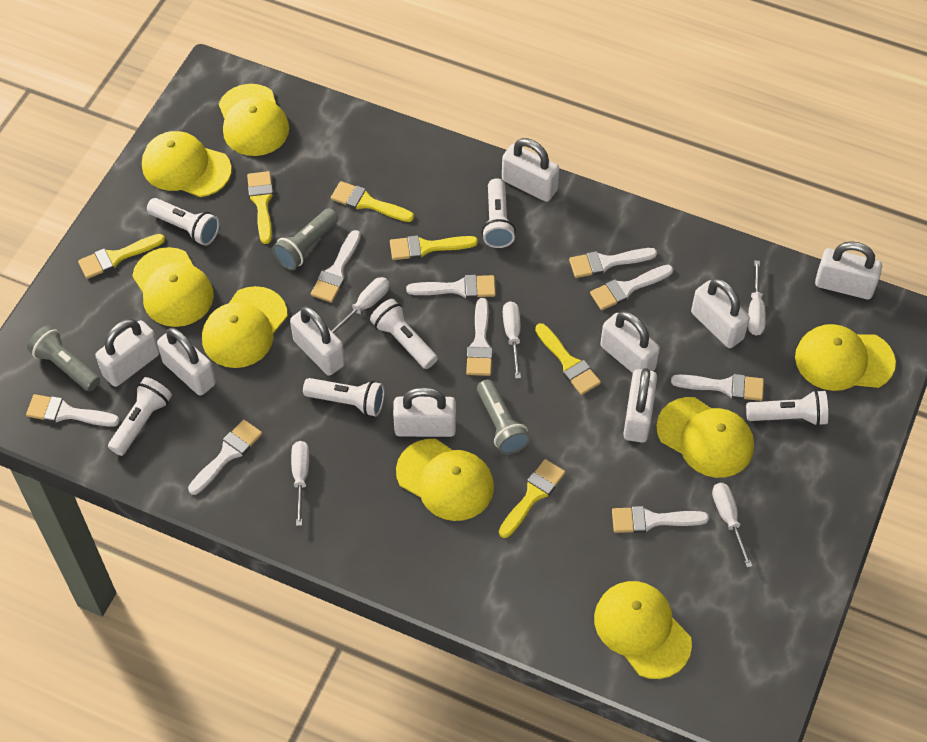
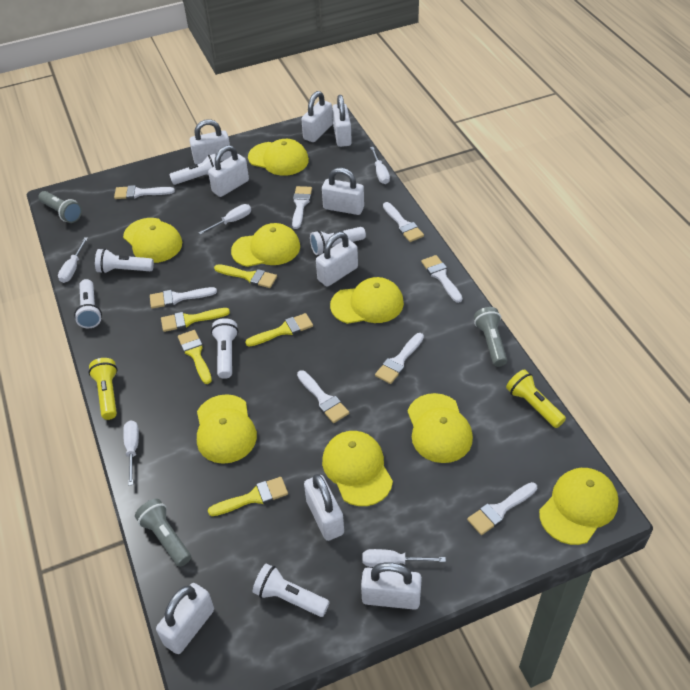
white brush: 9 -> 8
yellow brush: 6 -> 5
yellow flashlight: 0 -> 2

